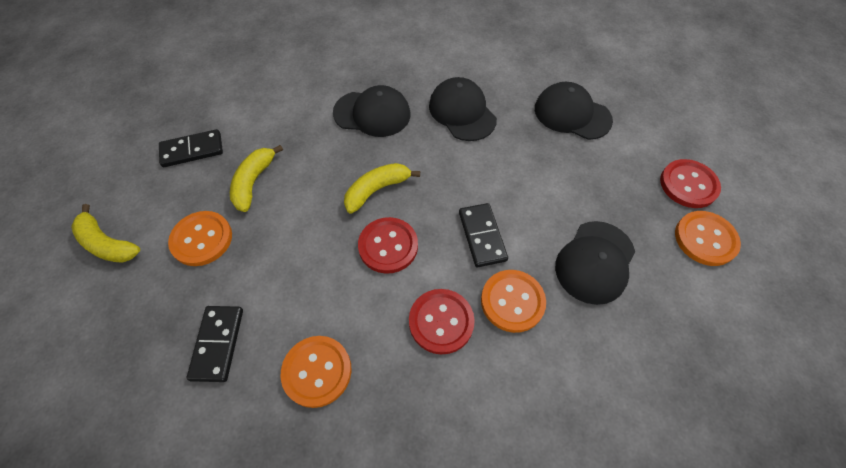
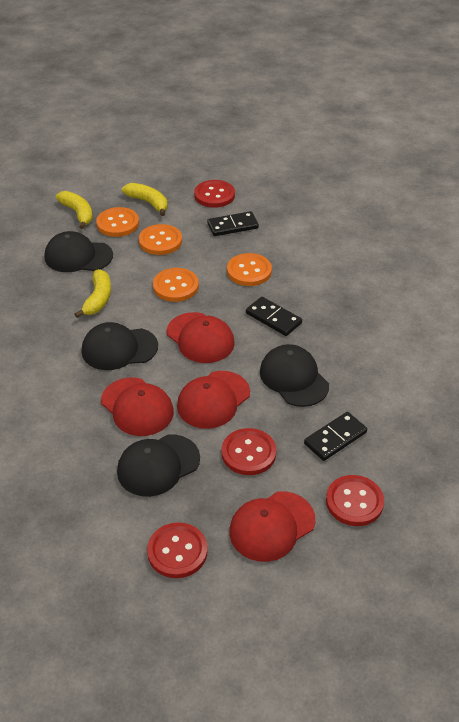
red button: 3 -> 4
red cap: 0 -> 4

